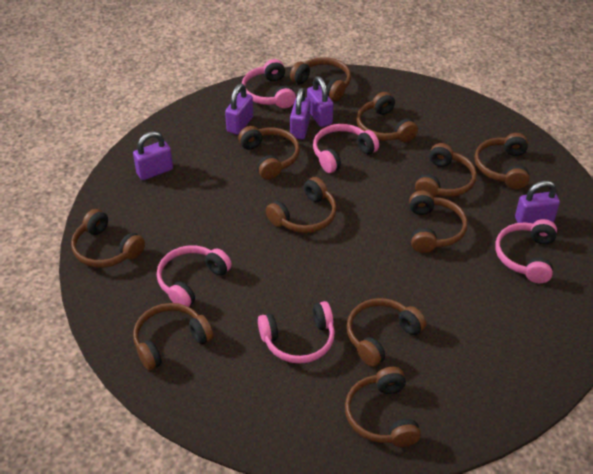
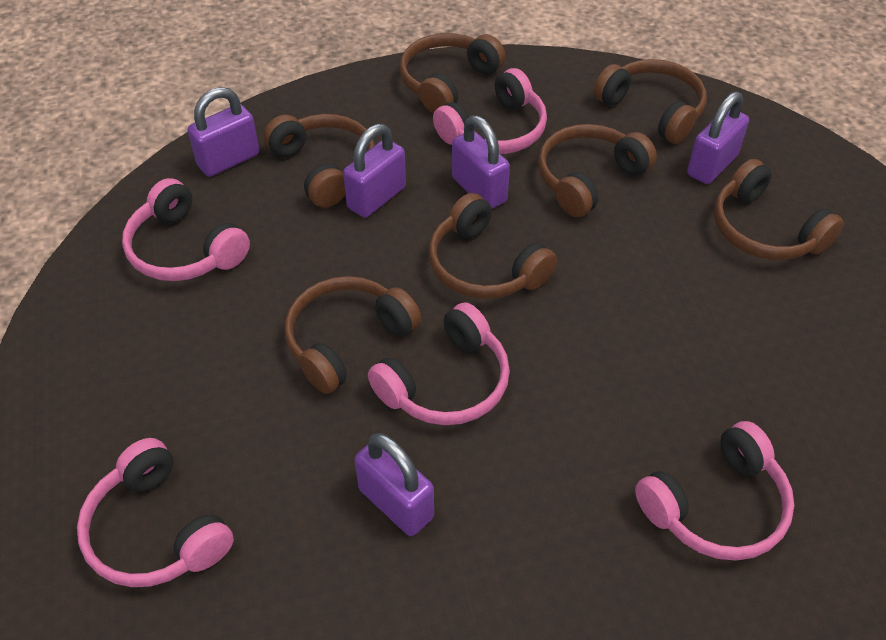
brown headphones: 11 -> 7

